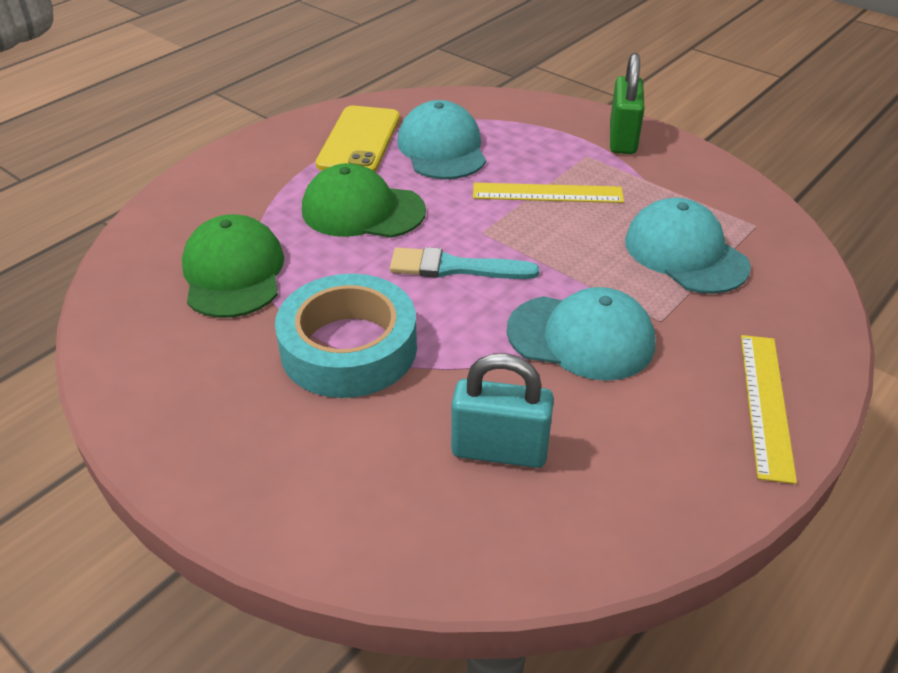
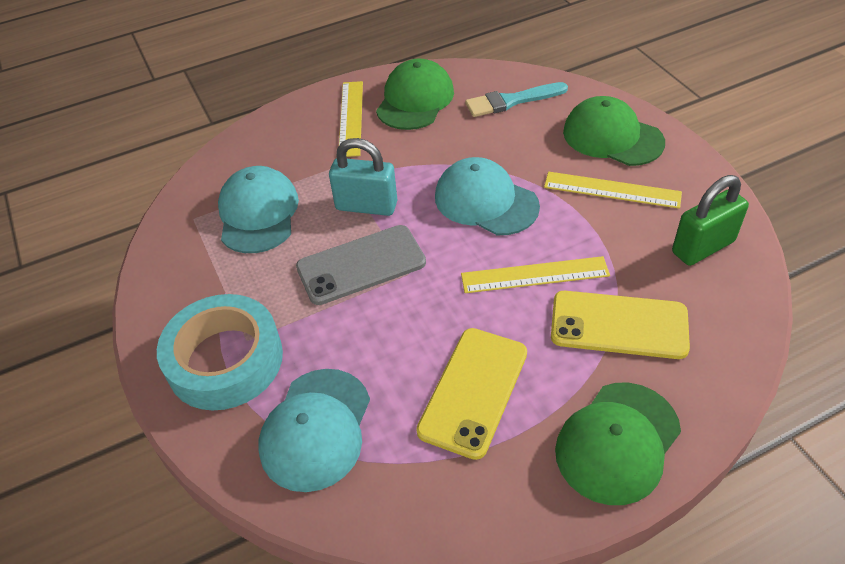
green cap: 2 -> 3
grey phone: 0 -> 1
yellow phone: 1 -> 2
yellow ruler: 2 -> 3

